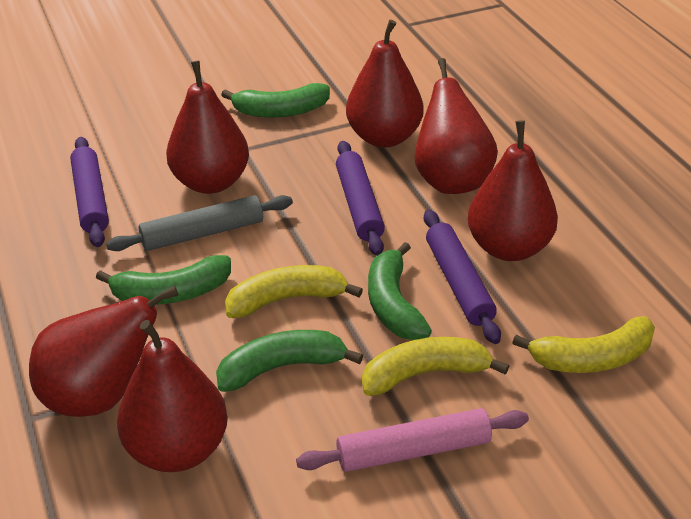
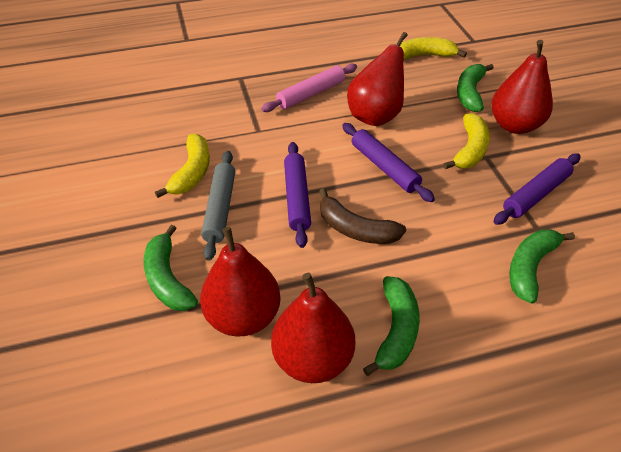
brown banana: 0 -> 1
red pear: 6 -> 4

